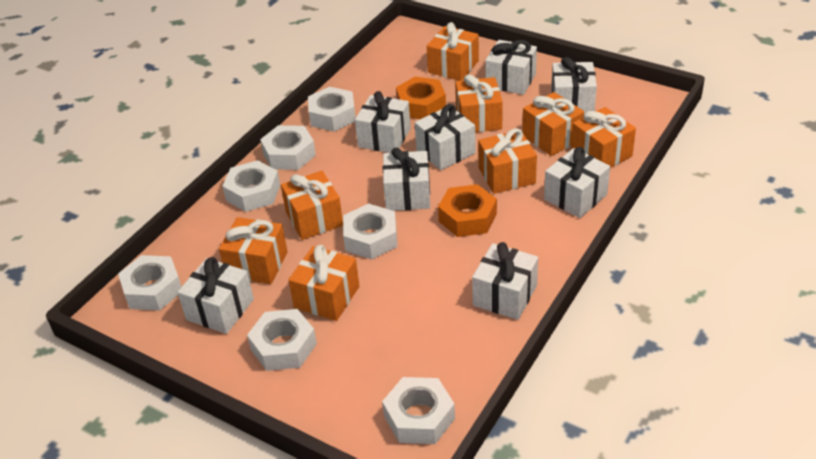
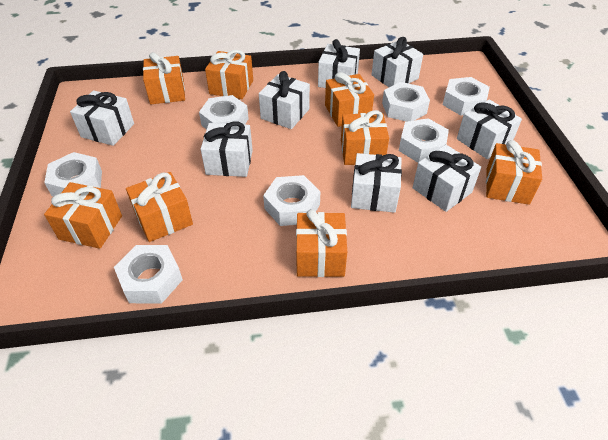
orange nut: 2 -> 0

